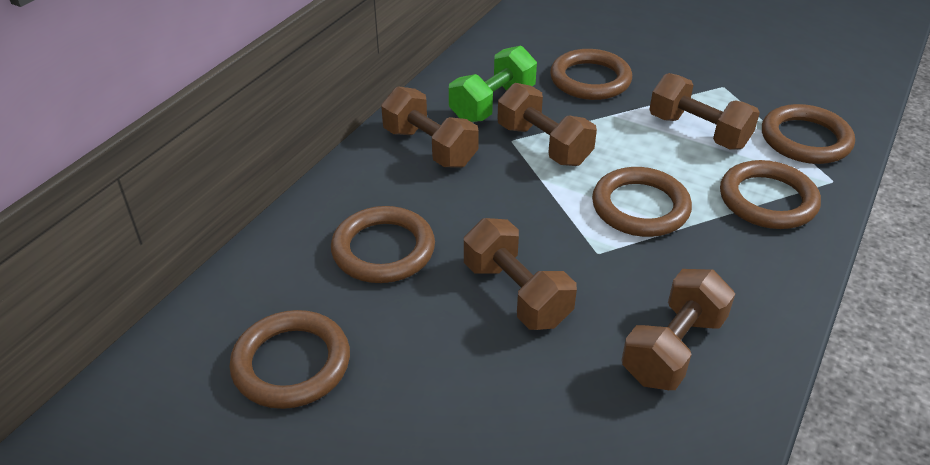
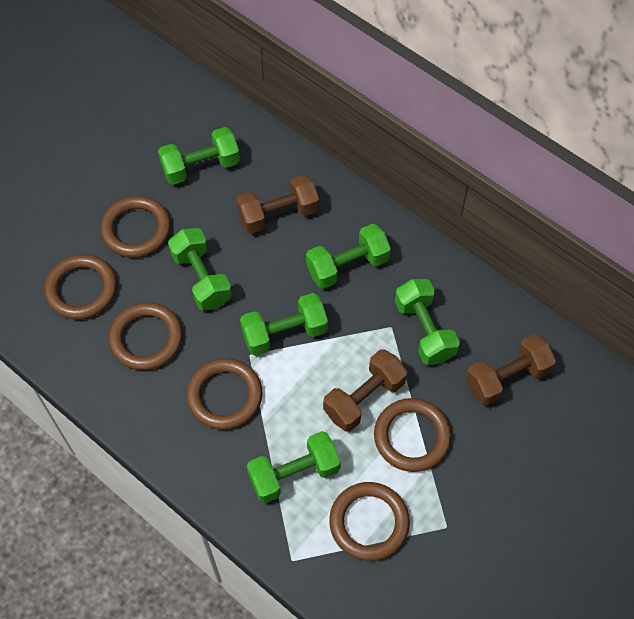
brown dumbbell: 5 -> 3
green dumbbell: 1 -> 6

